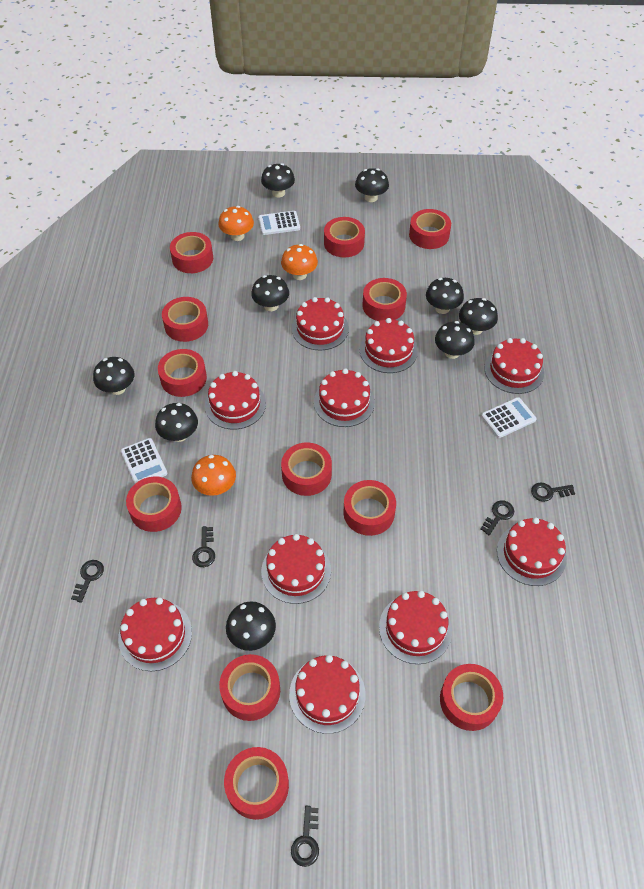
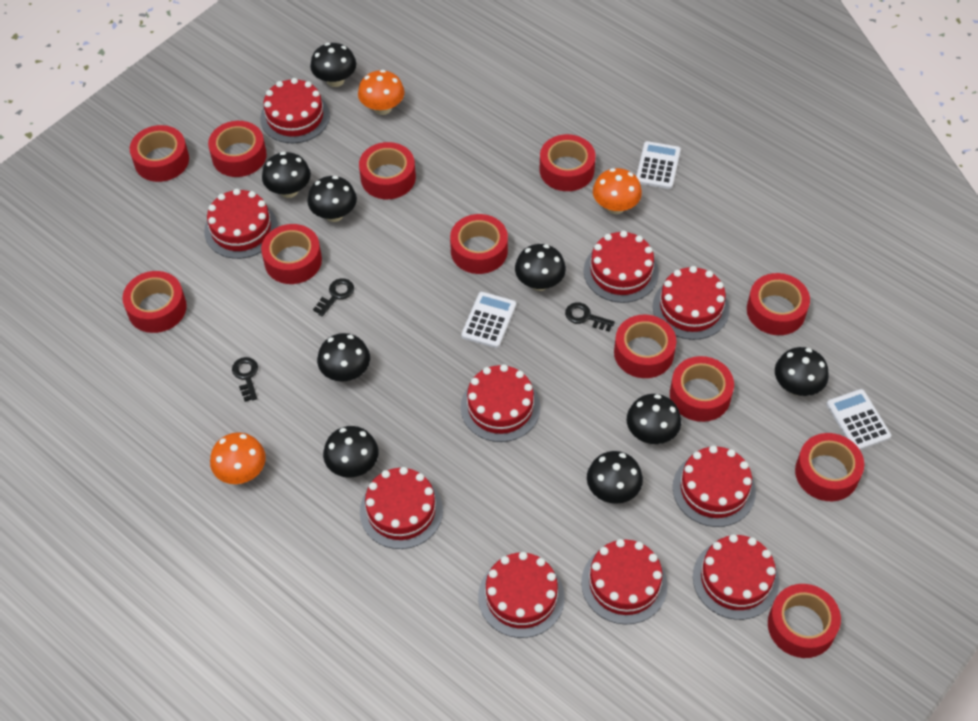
black key: 5 -> 3

